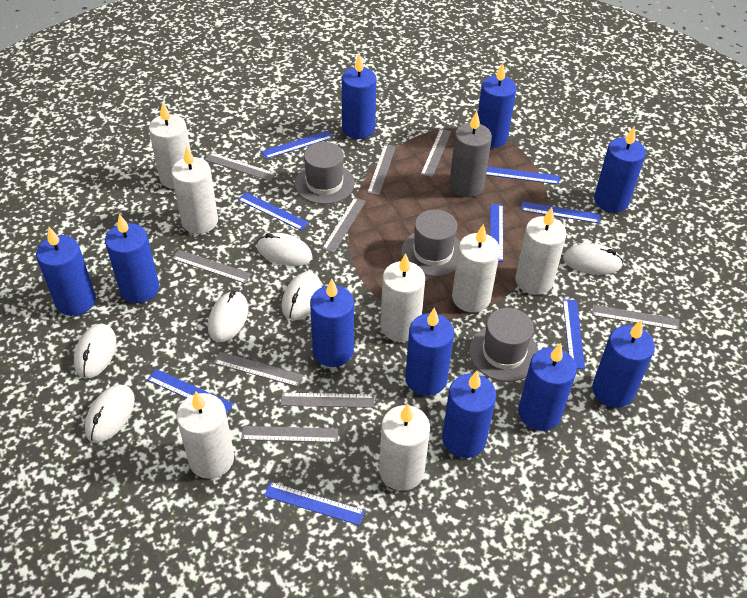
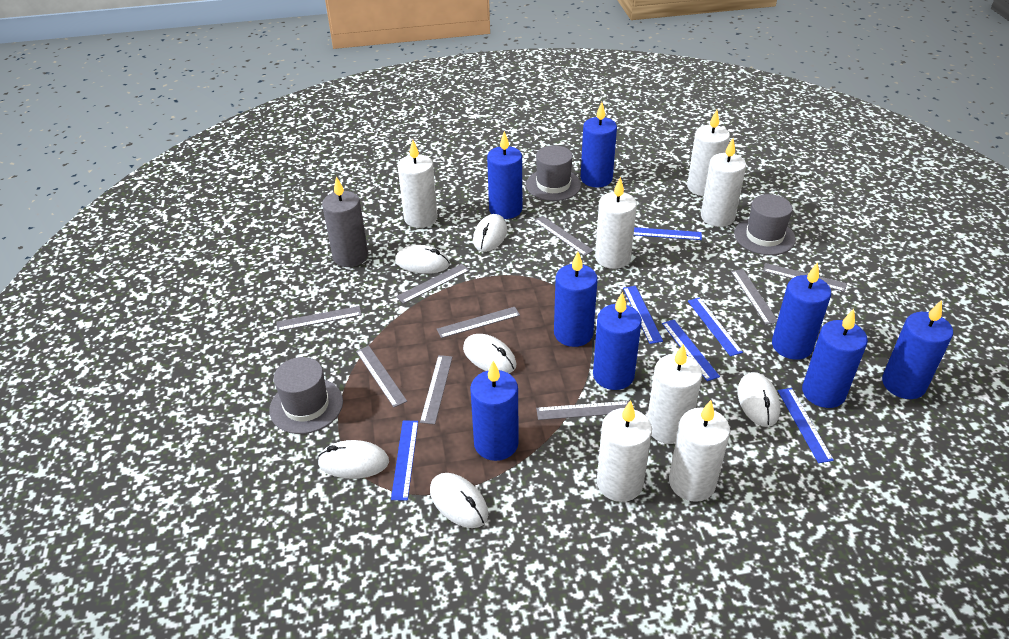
blue candle: 10 -> 8
blue ruler: 8 -> 6

